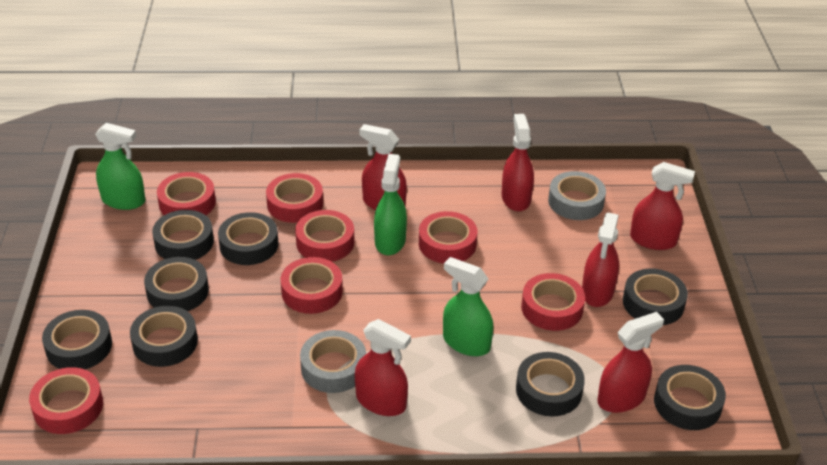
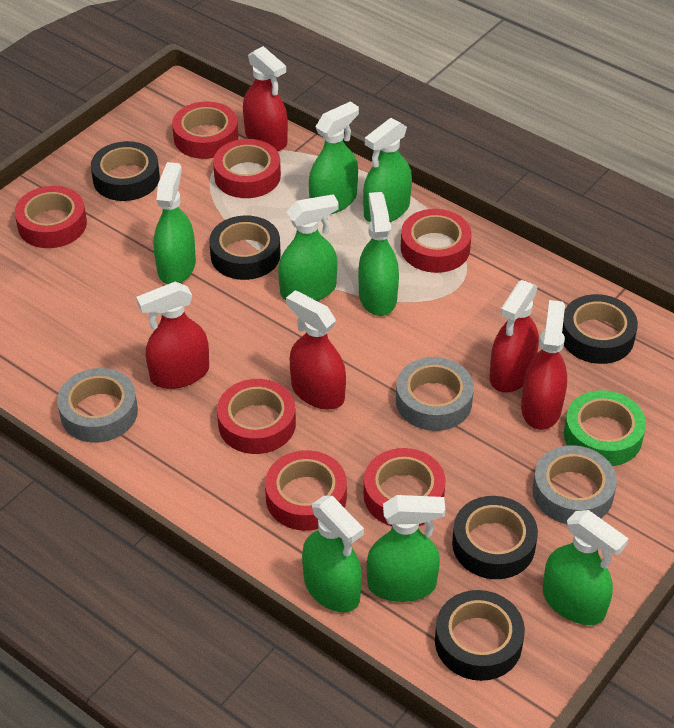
black tape: 8 -> 5
green spray bottle: 3 -> 8
green tape: 0 -> 1
grey tape: 2 -> 3
red spray bottle: 6 -> 5

